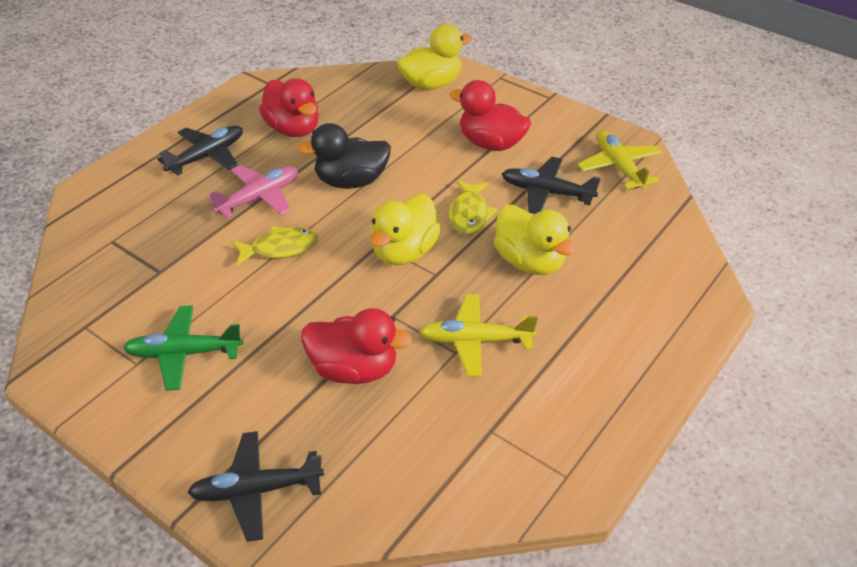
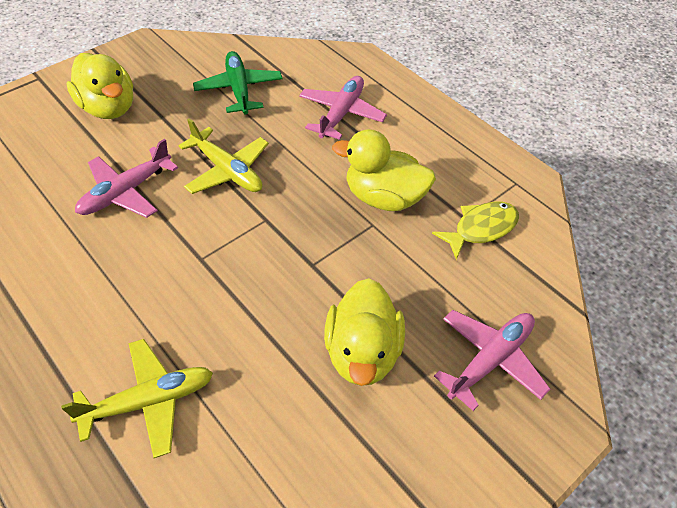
black duck: 1 -> 0
black plane: 3 -> 0
pink plane: 1 -> 3
red duck: 3 -> 0
yellow fish: 2 -> 1

